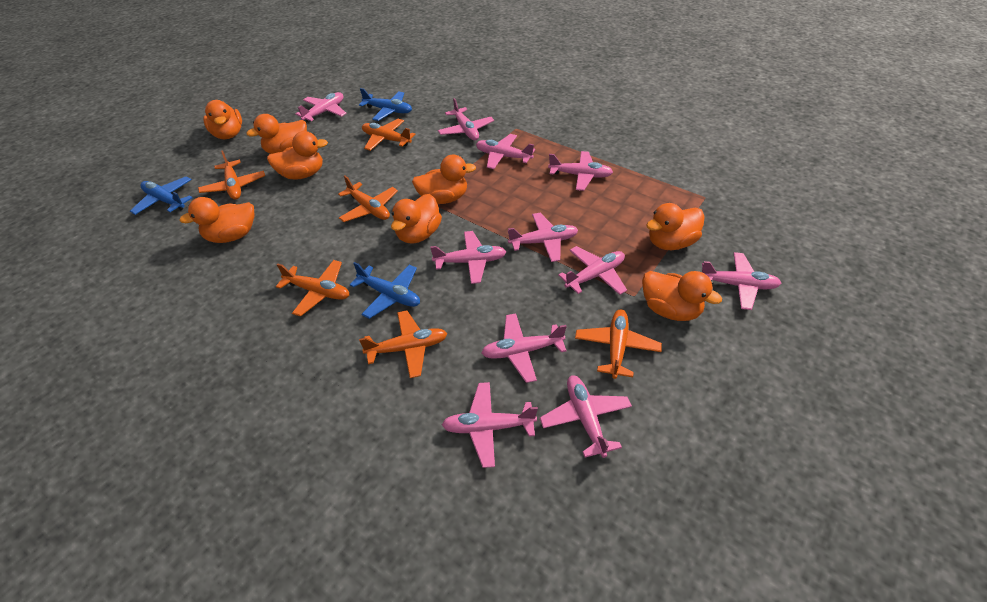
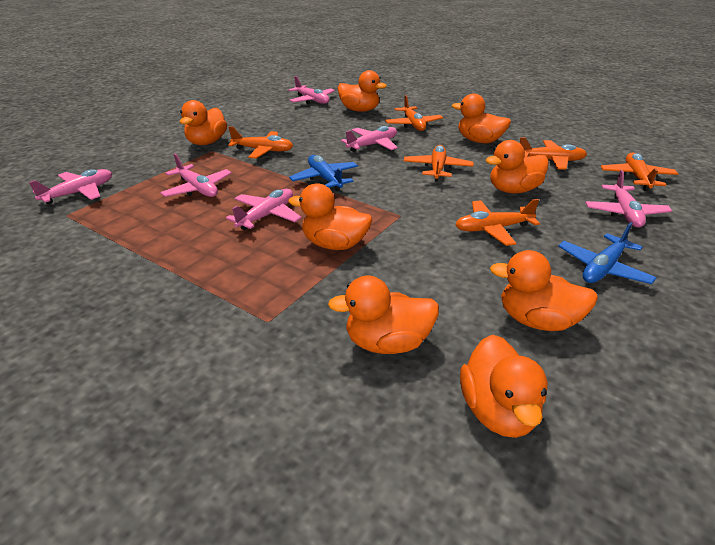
blue plane: 3 -> 2
pink plane: 11 -> 6

